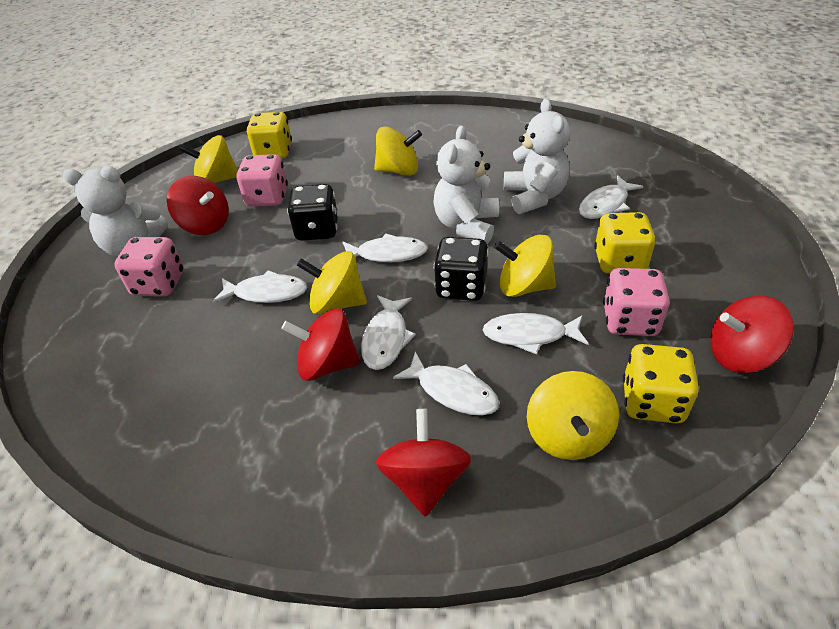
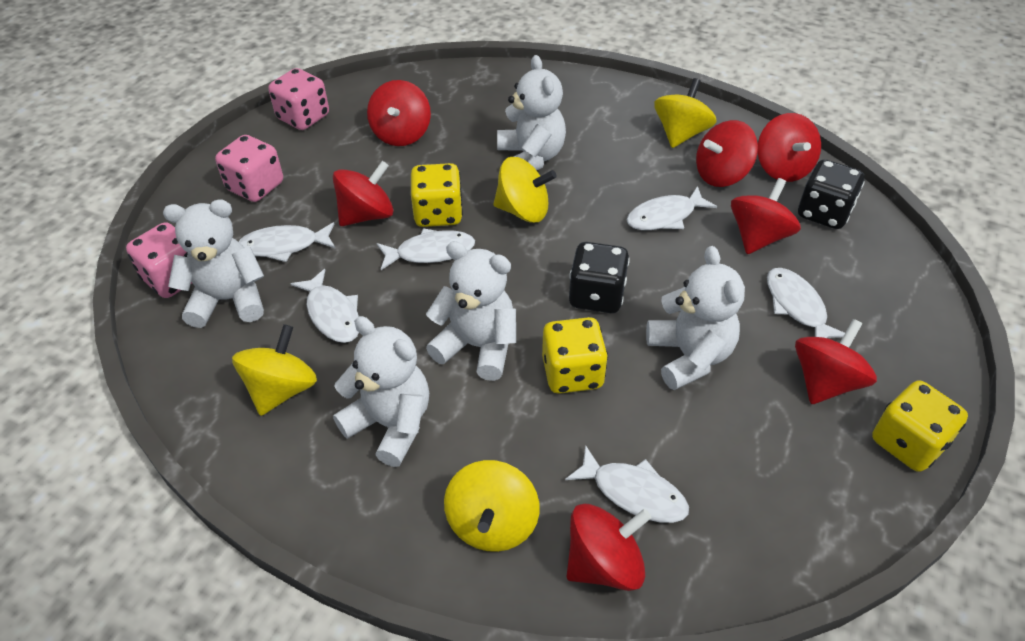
red spinning top: 4 -> 7
white teddy bear: 3 -> 5
yellow spinning top: 5 -> 4

